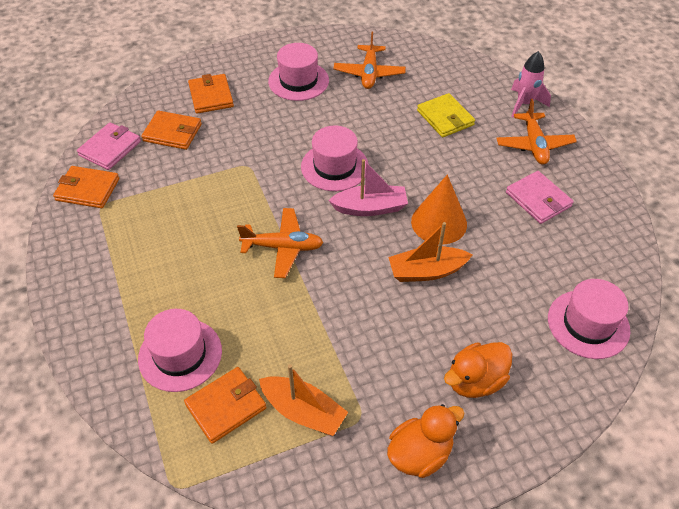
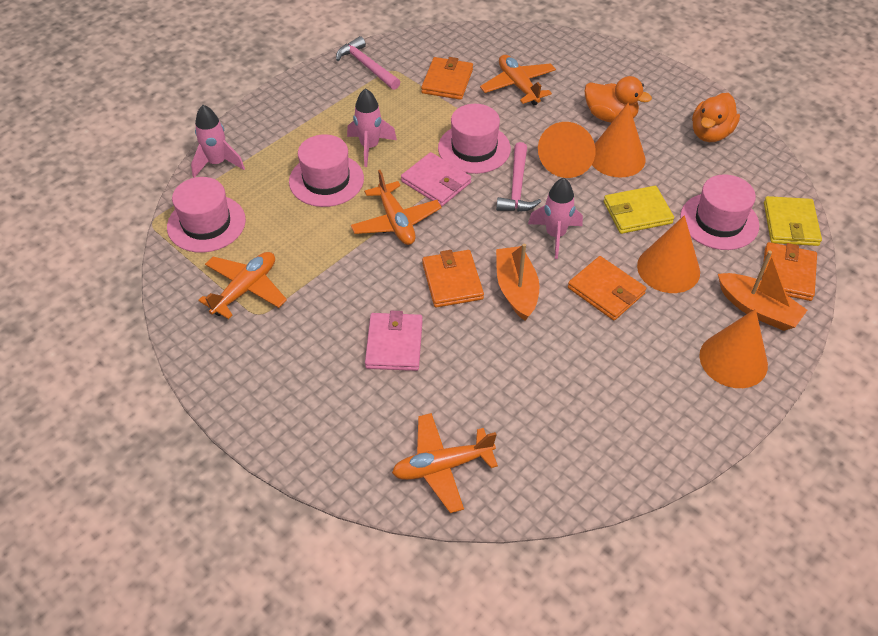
orange cone: 1 -> 4
orange plane: 3 -> 4
pink boat: 1 -> 0
pink hammer: 0 -> 2
pink rocket: 1 -> 3
yellow wallet: 1 -> 2

